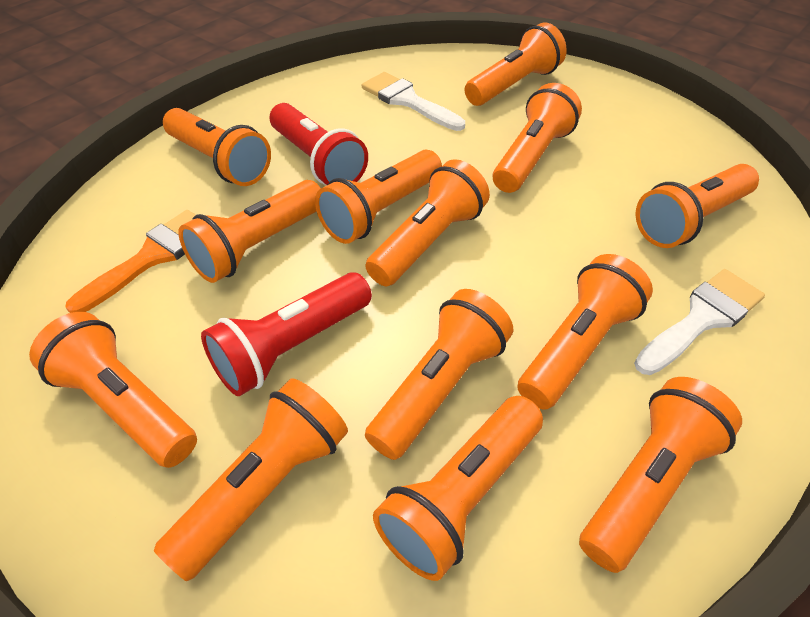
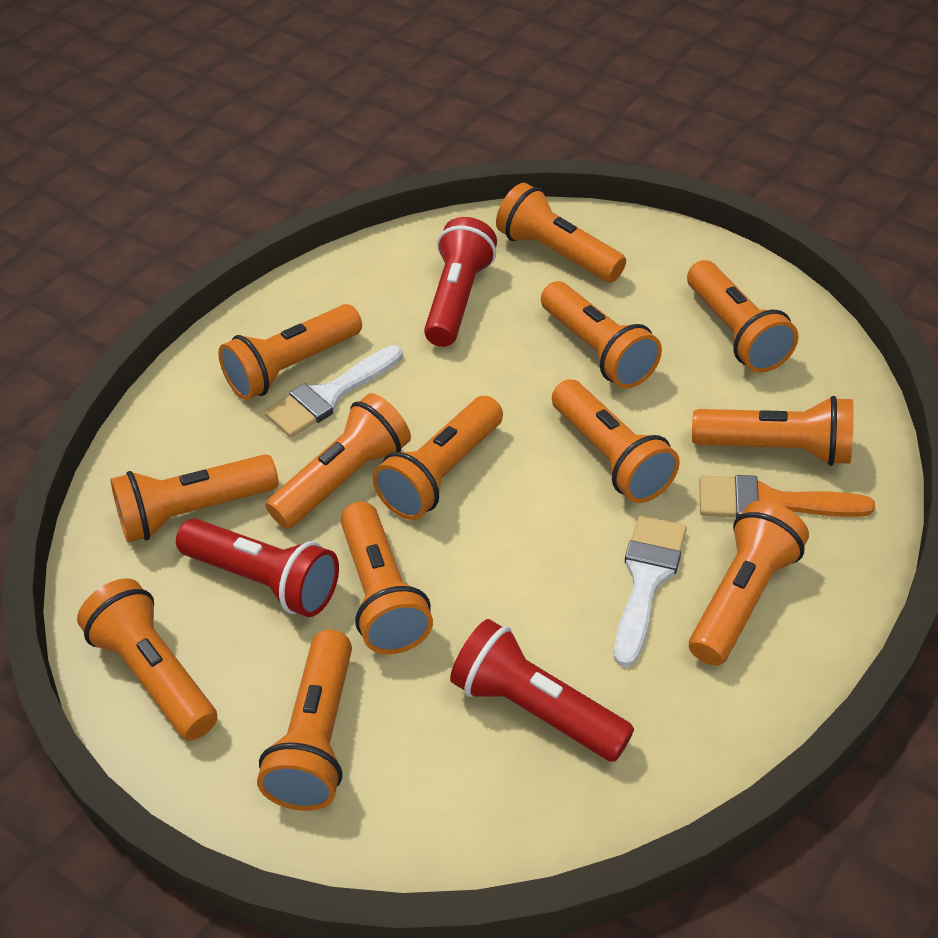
red flashlight: 2 -> 3

